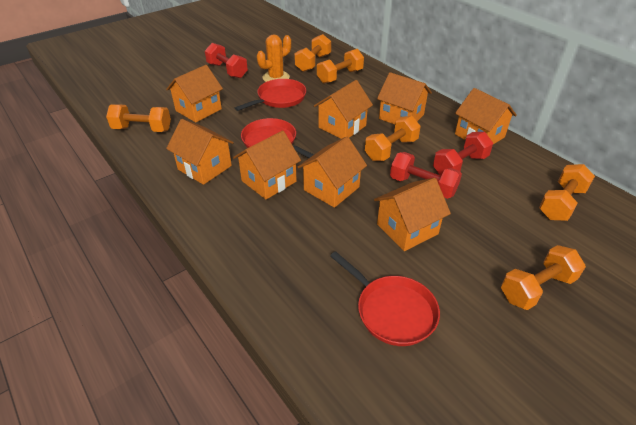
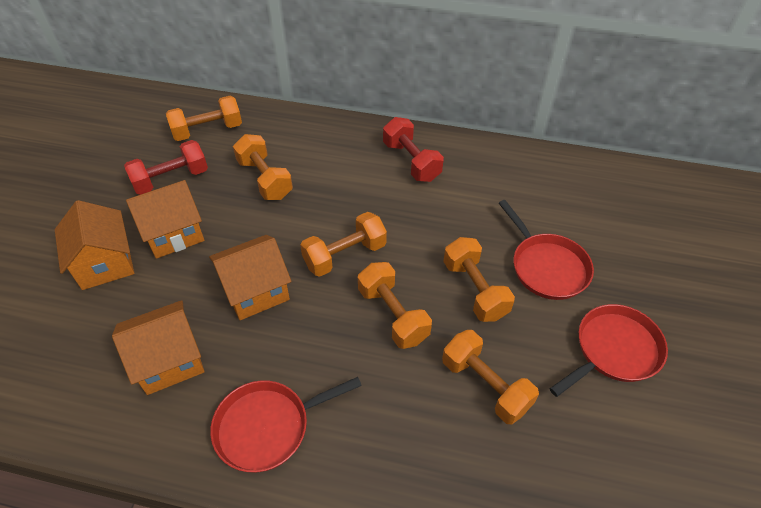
orange cactus: 1 -> 0
orange house: 8 -> 4
red dumbbell: 3 -> 2

